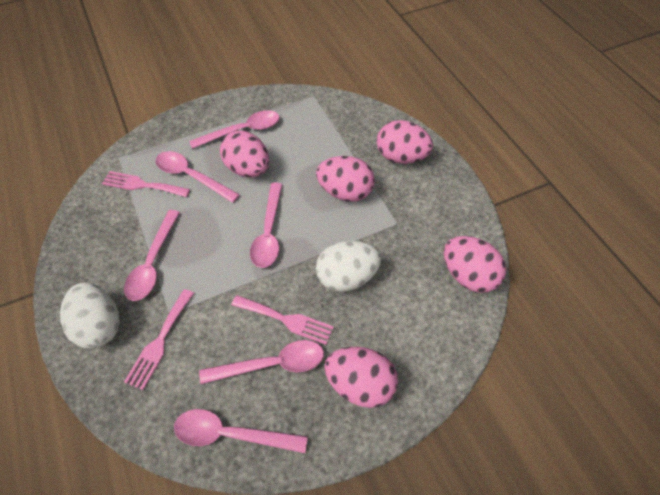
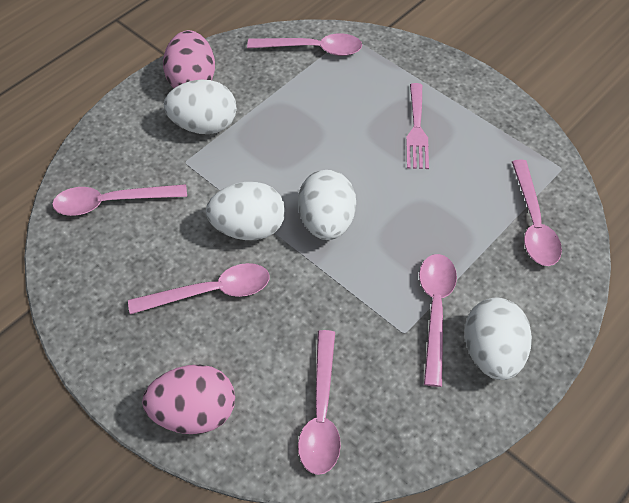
pink egg: 5 -> 2
pink fork: 3 -> 1
white egg: 2 -> 4

